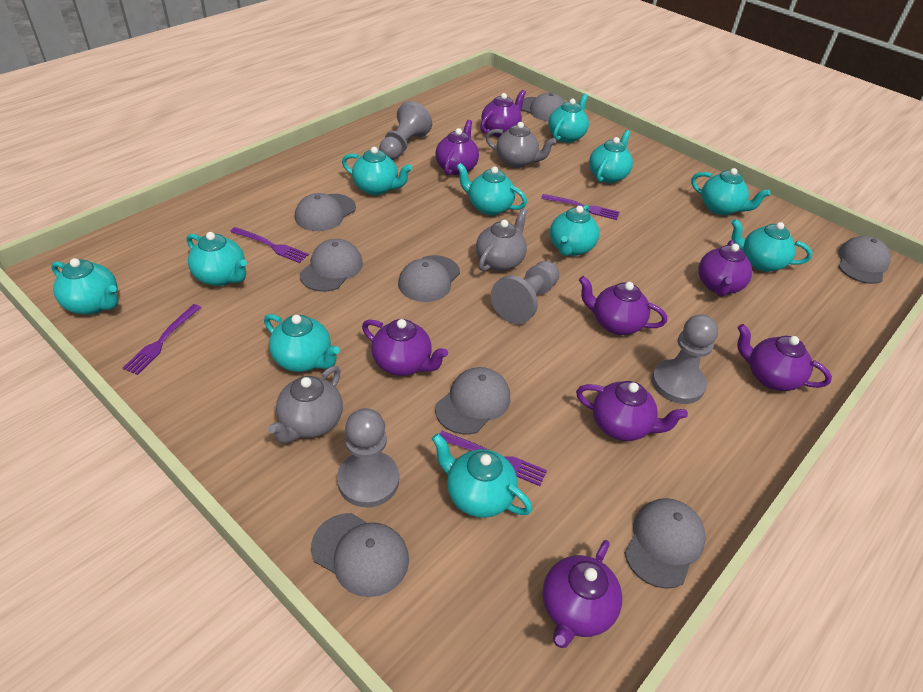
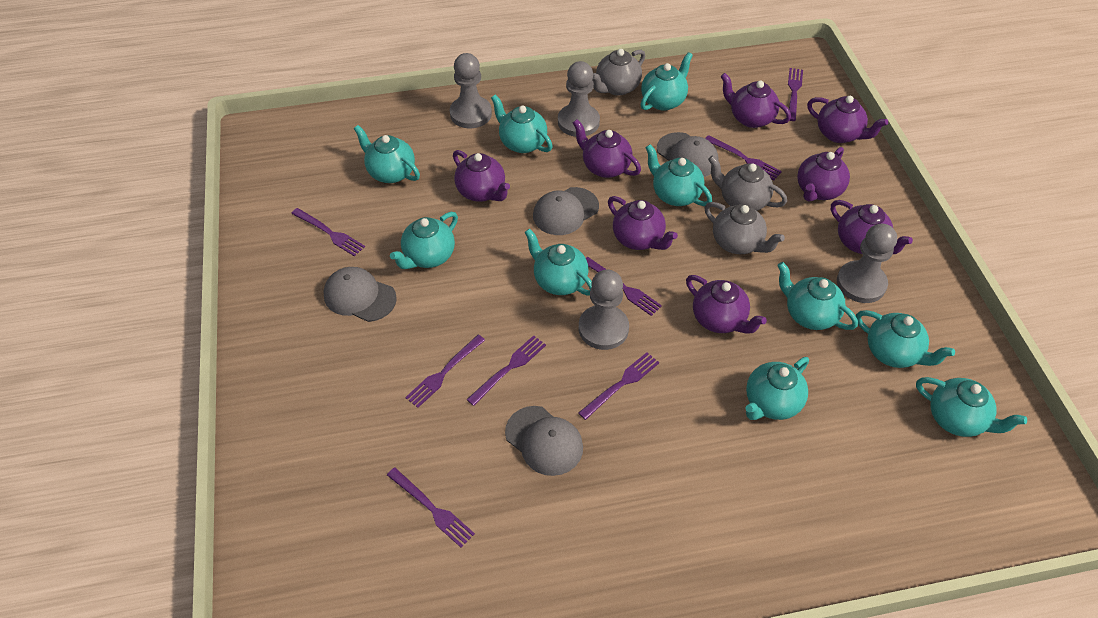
grey cap: 8 -> 4
purple fork: 4 -> 8
turquoise teapot: 11 -> 10

